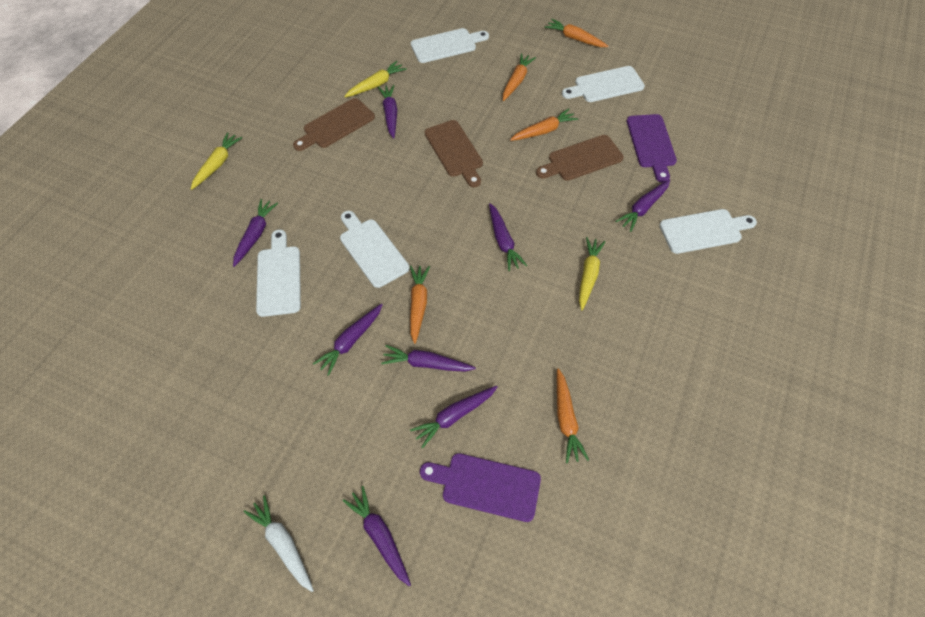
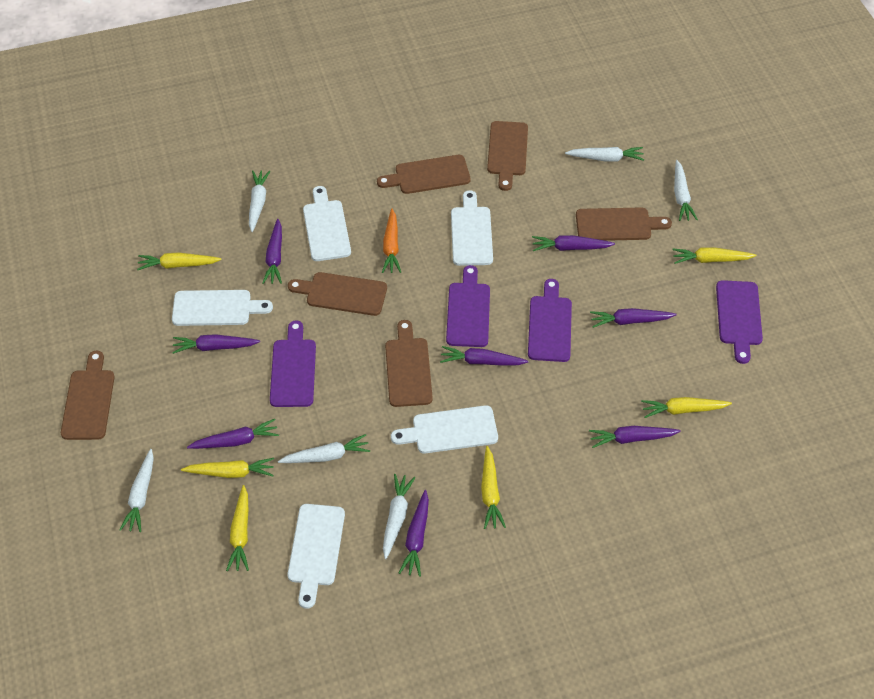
brown cutting board: 3 -> 6
orange carrot: 5 -> 1
purple cutting board: 2 -> 4
white carrot: 1 -> 6
yellow carrot: 3 -> 6

